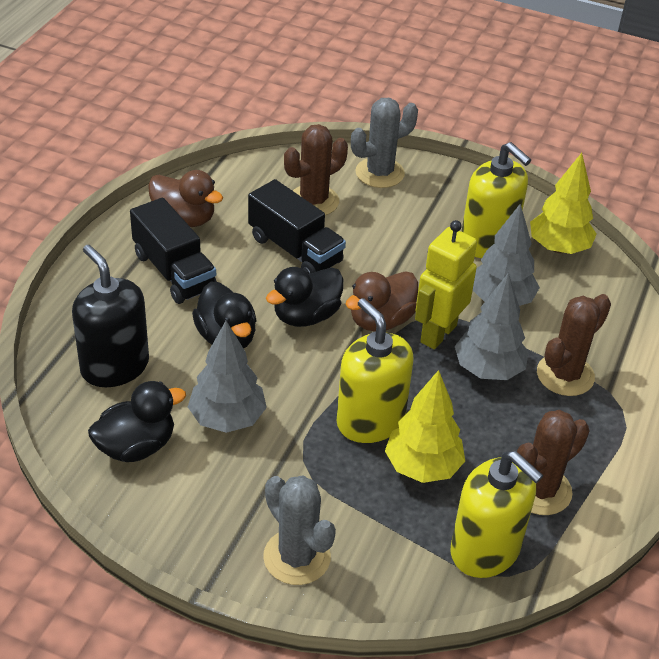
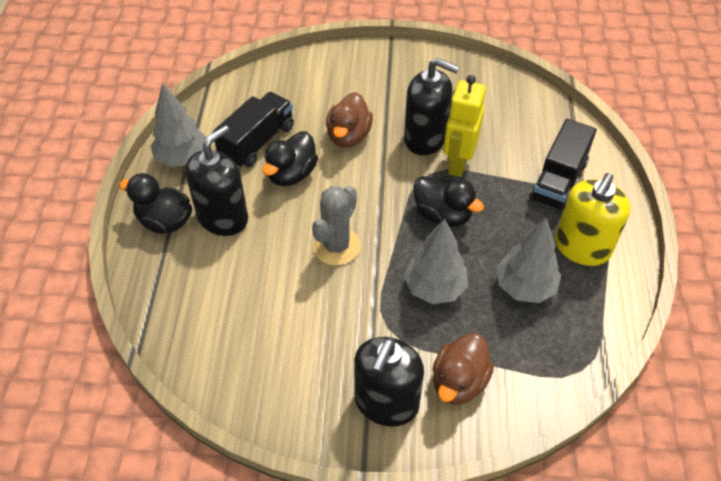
black soap dispenser: 1 -> 3
brown cactus: 3 -> 0
grey cactus: 2 -> 1
yellow soap dispenser: 3 -> 1
yellow tree: 2 -> 0

